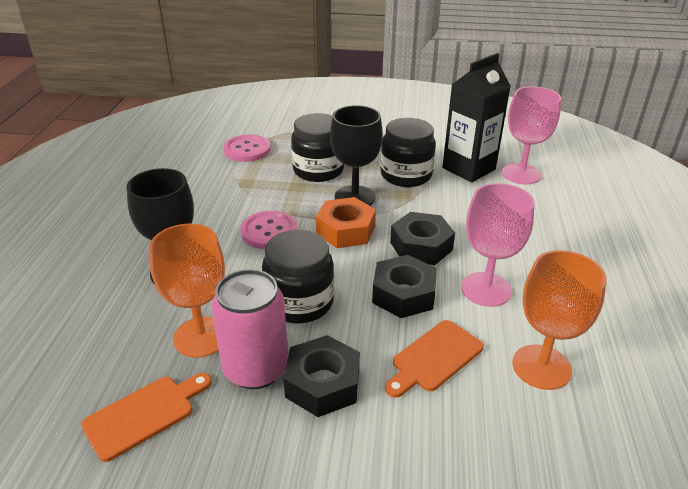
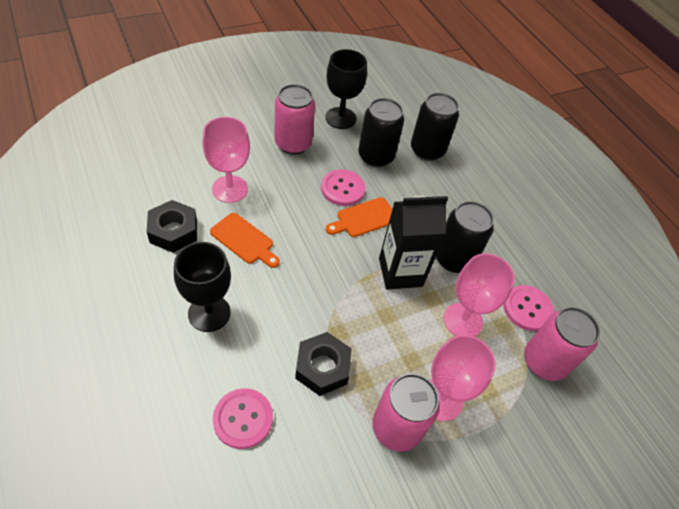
black can: 0 -> 3
black jar: 3 -> 0
black nut: 3 -> 2
orange goblet: 2 -> 0
orange nut: 1 -> 0
pink button: 2 -> 3
pink can: 1 -> 3
pink goblet: 2 -> 3

